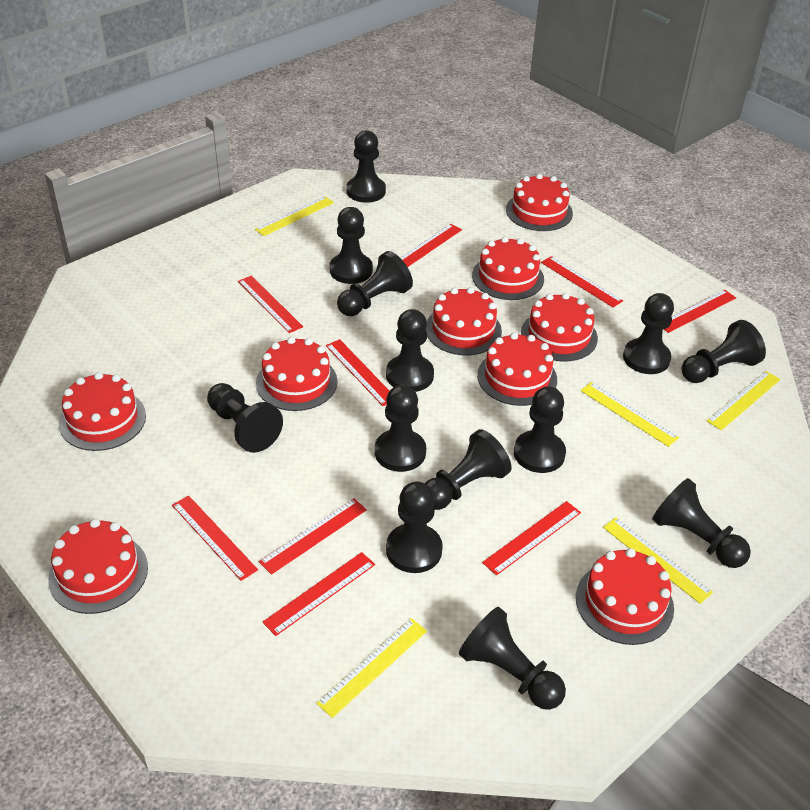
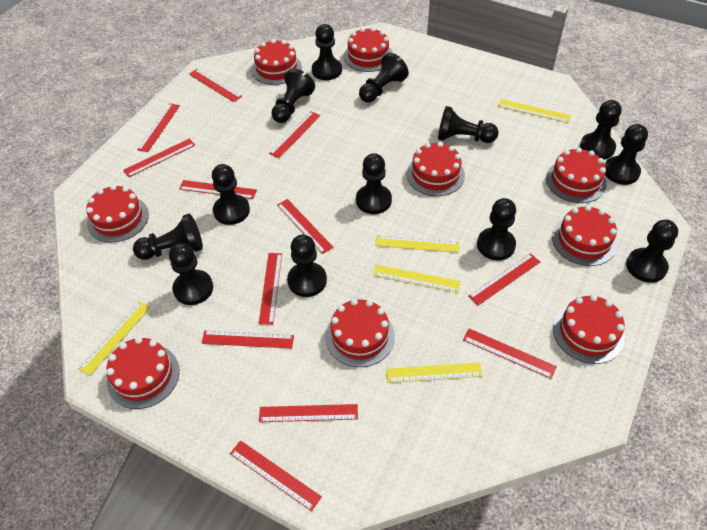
red ruler: 9 -> 12

